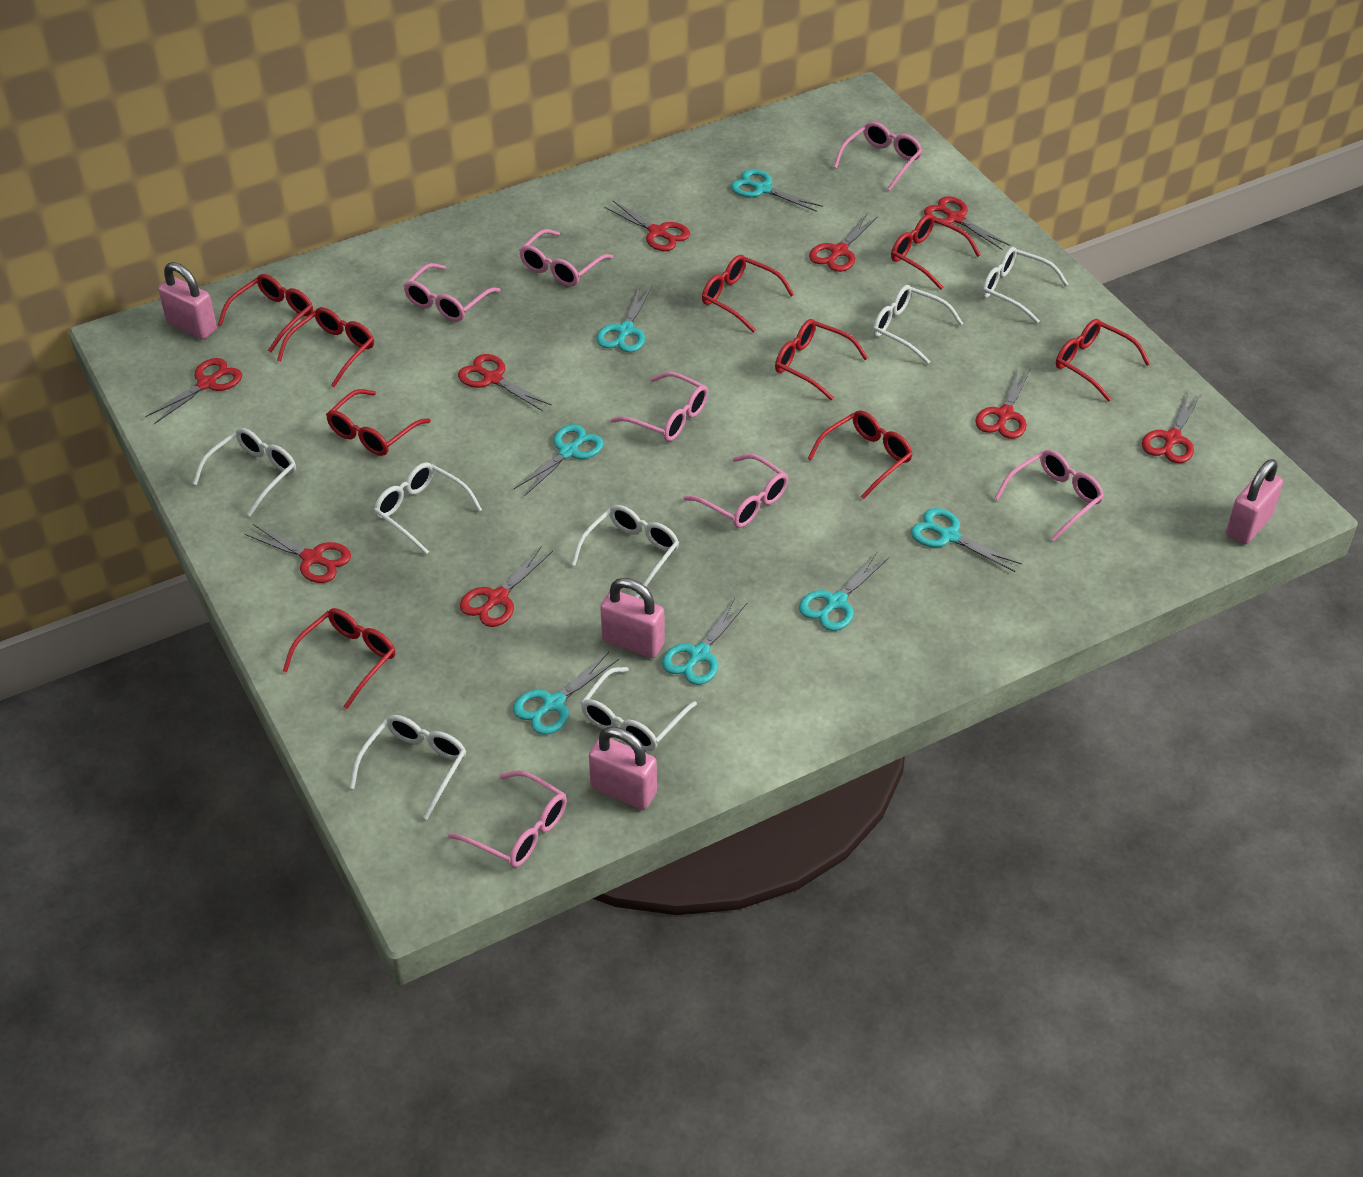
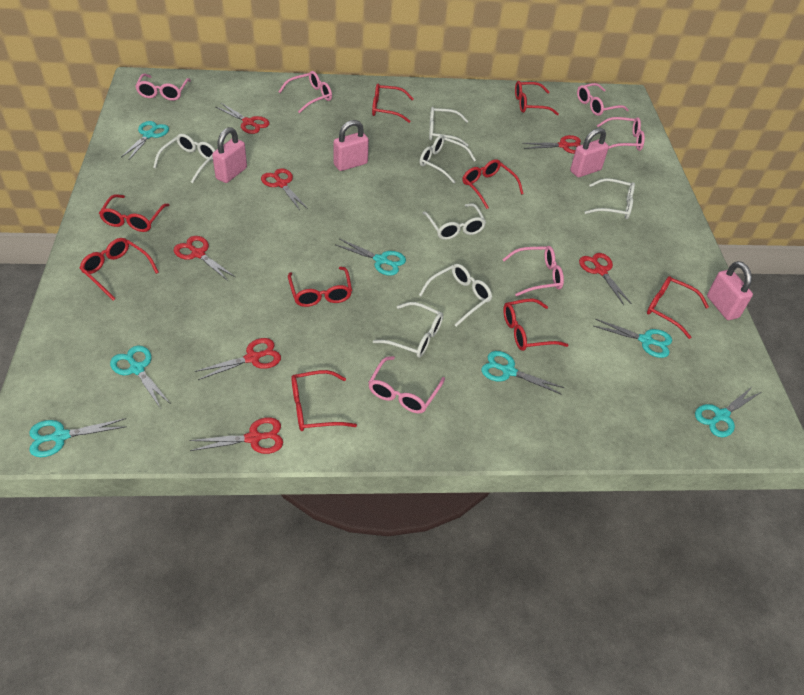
pink glasses: 7 -> 6
red scissors: 9 -> 7

